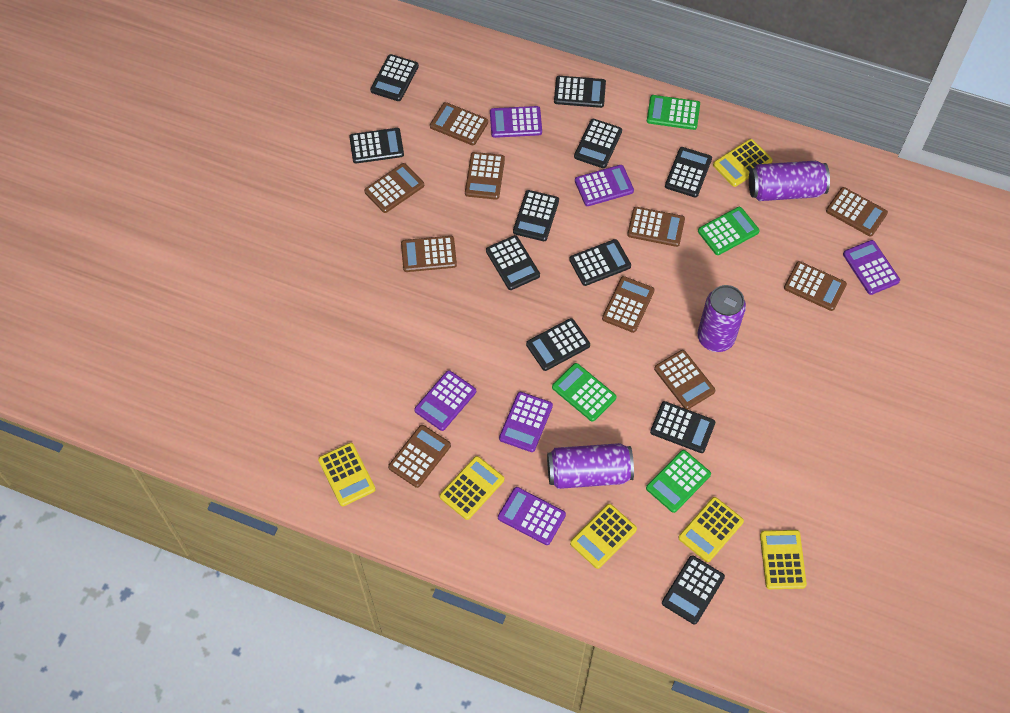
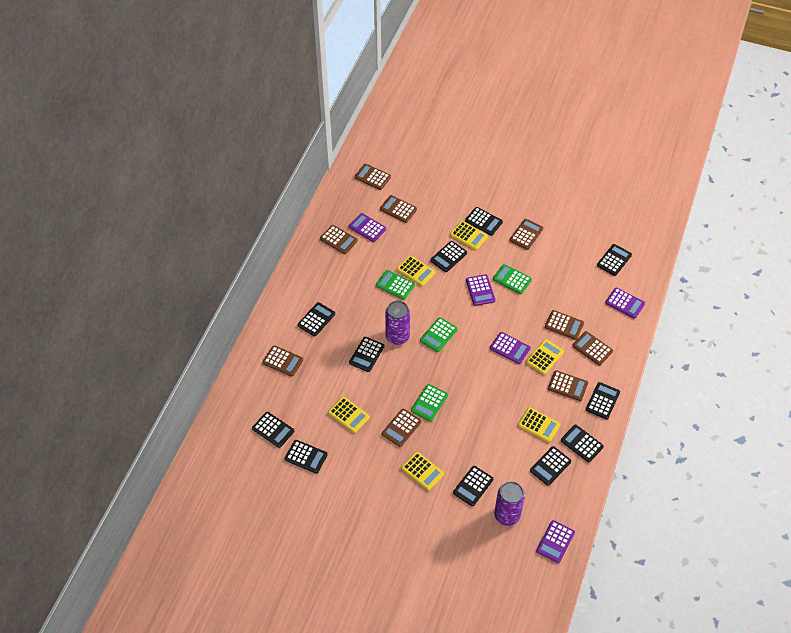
brown calculator: 10 -> 9
purple calculator: 6 -> 5
purple can: 3 -> 2

